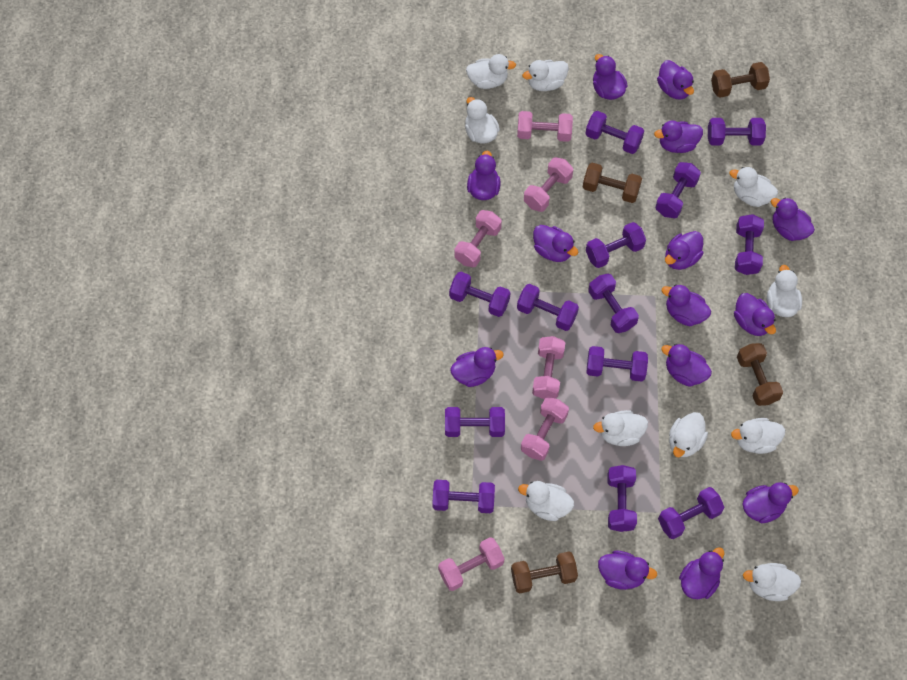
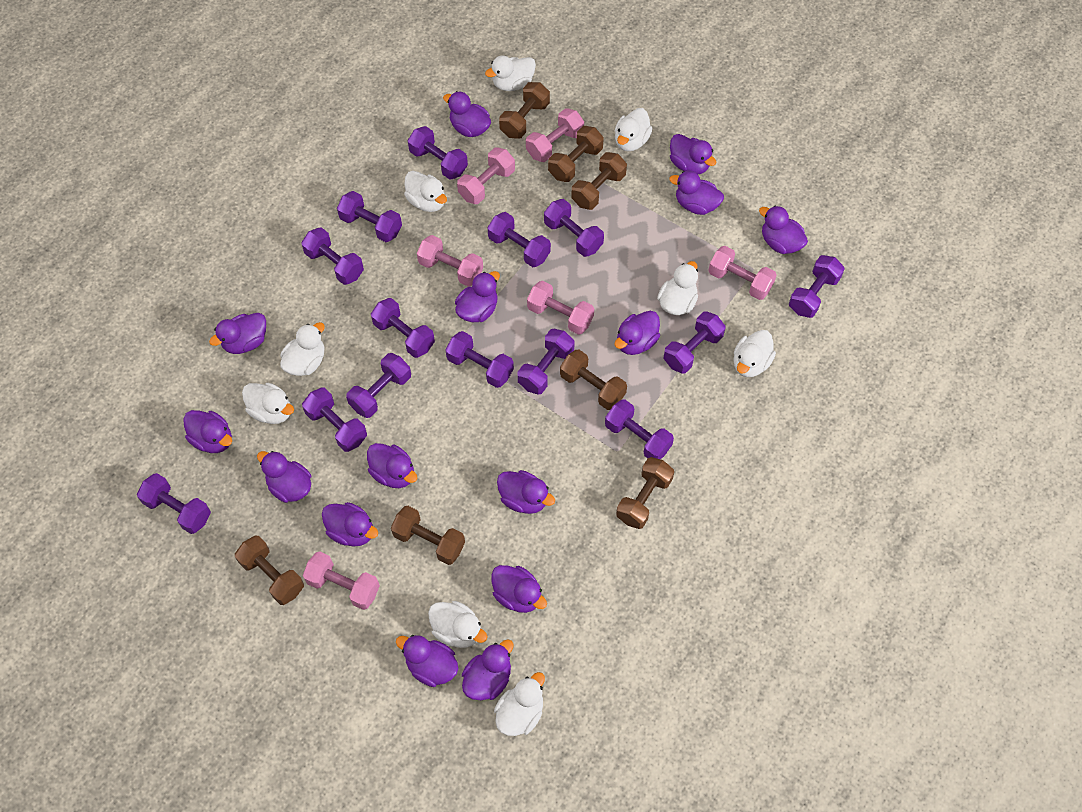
brown dumbbell: 4 -> 7
purple duck: 14 -> 15
purple dumbbell: 13 -> 14
white duck: 10 -> 9

